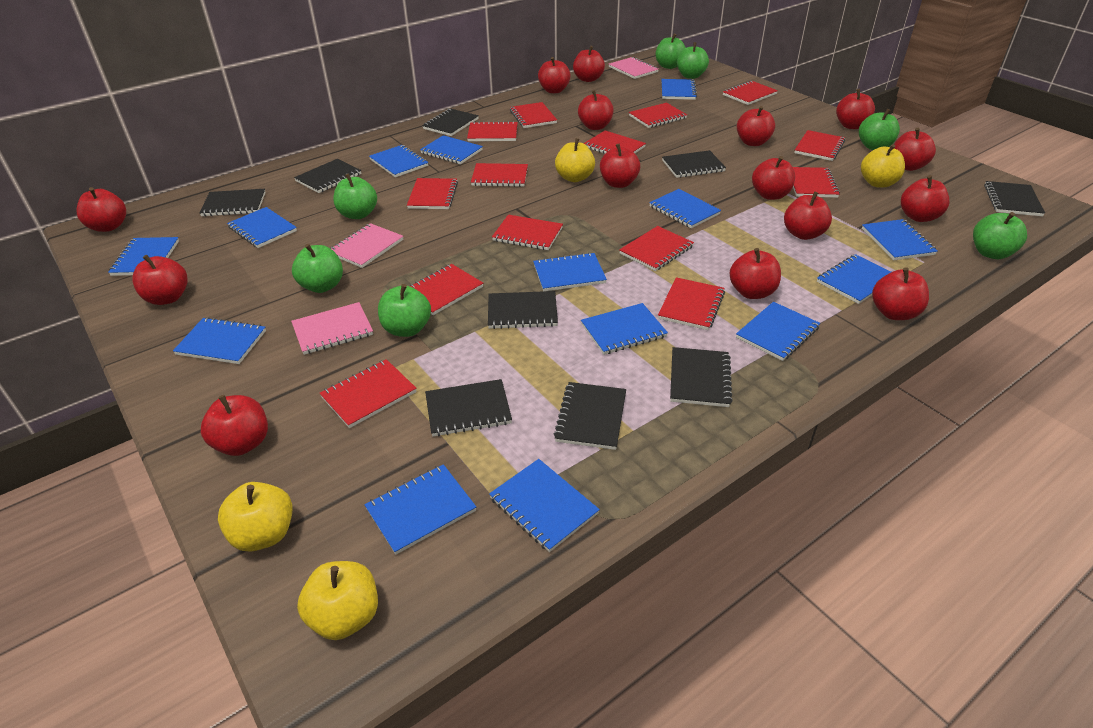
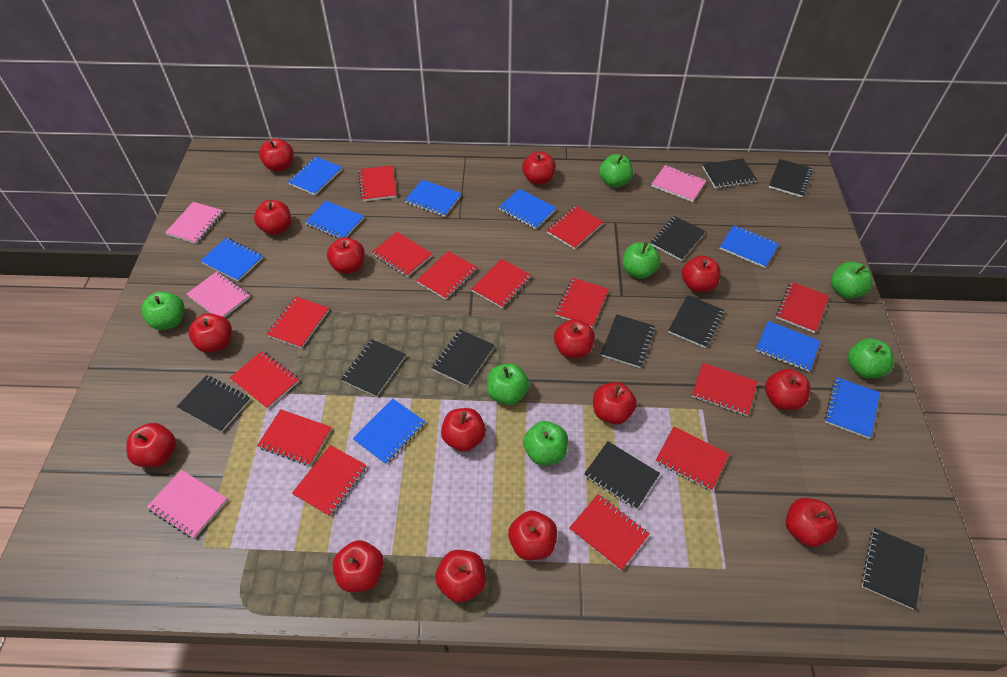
black notebook: 9 -> 10
blue notebook: 14 -> 9
pink notebook: 3 -> 4
yellow apple: 4 -> 0

